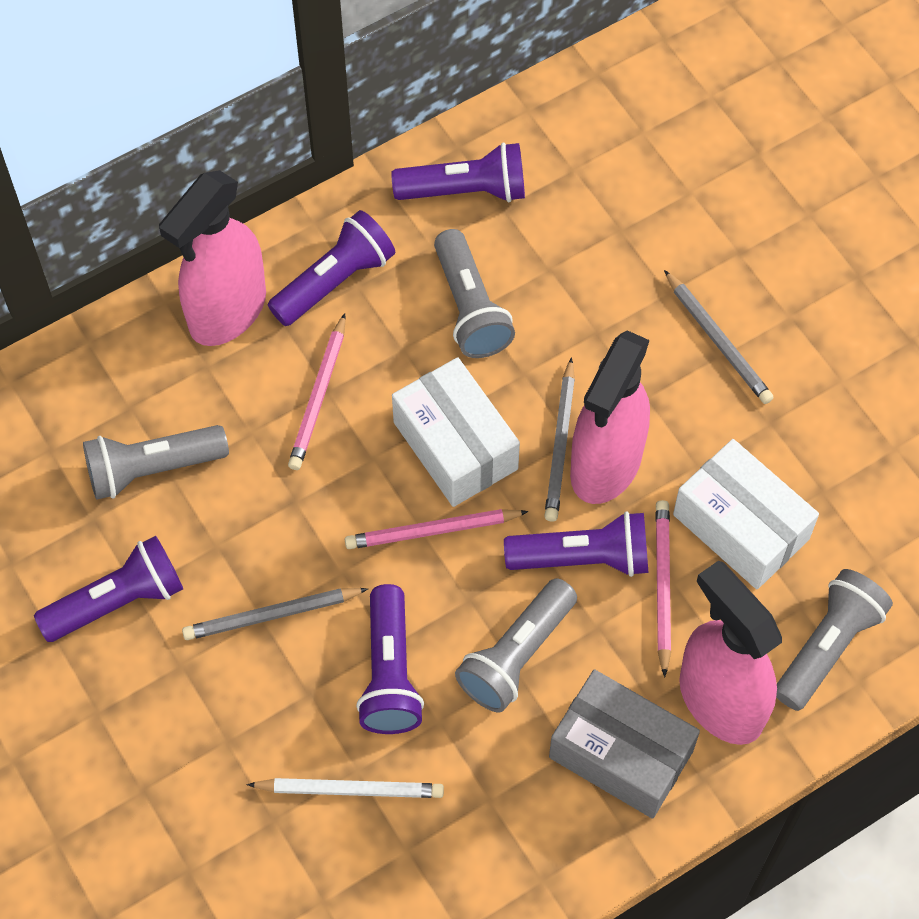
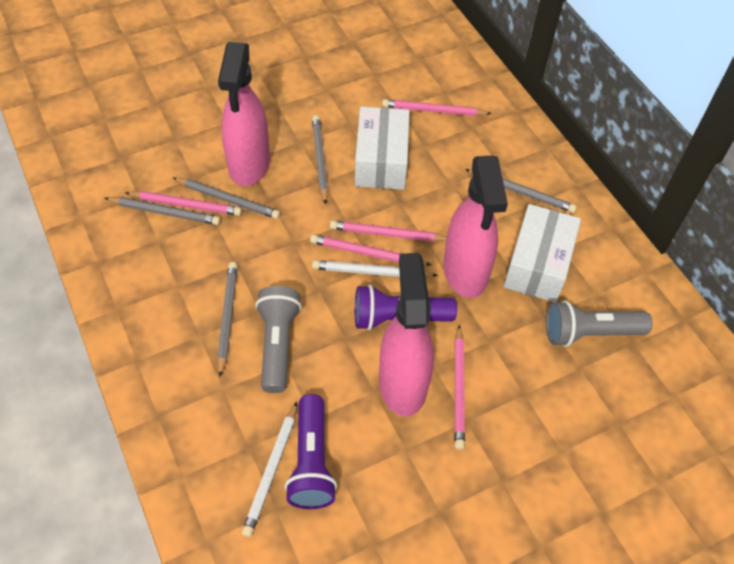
grey box: 1 -> 0
grey flashlight: 4 -> 2
grey pencil: 3 -> 5
pink pencil: 3 -> 5
purple flashlight: 5 -> 2
white pencil: 1 -> 2

